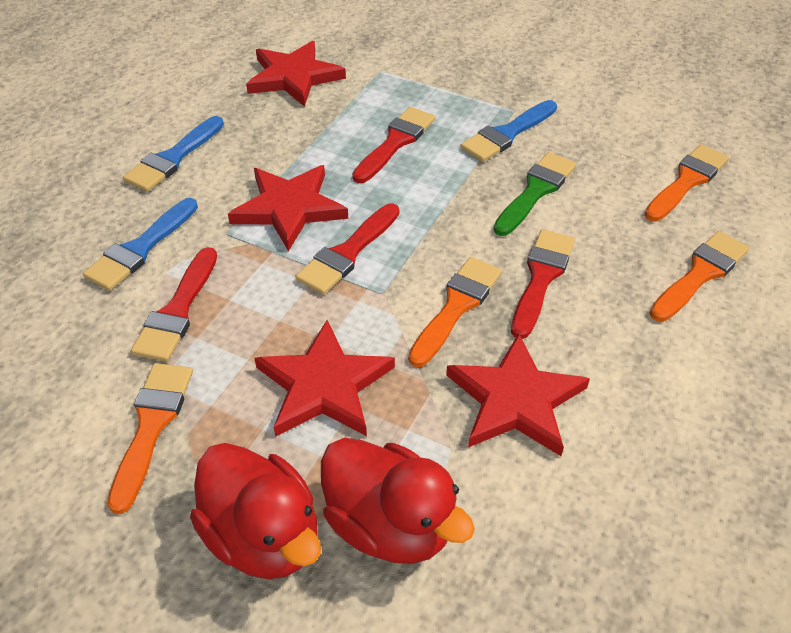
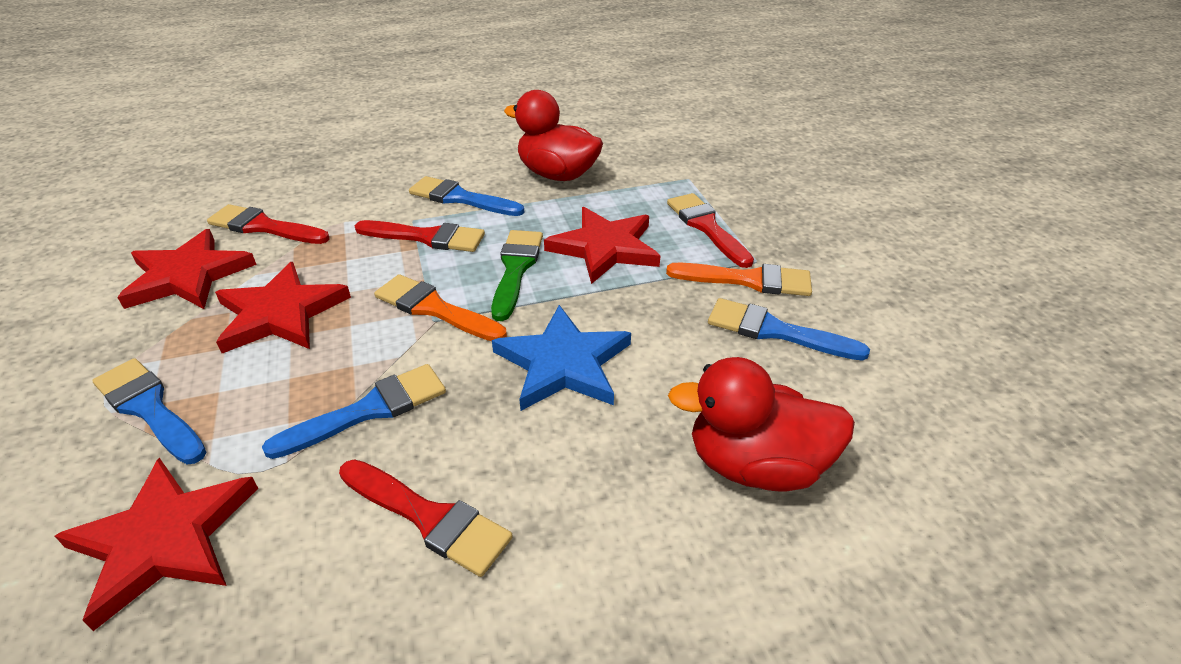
blue brush: 3 -> 4
blue star: 0 -> 1
orange brush: 4 -> 2

